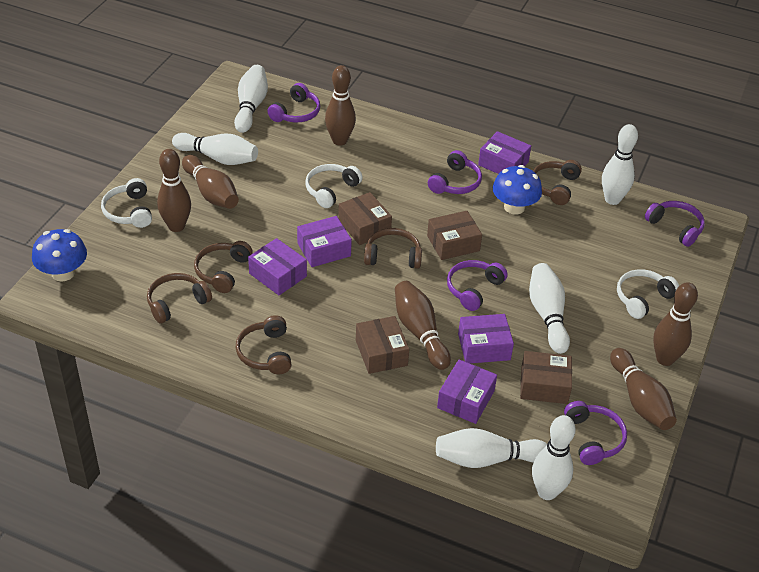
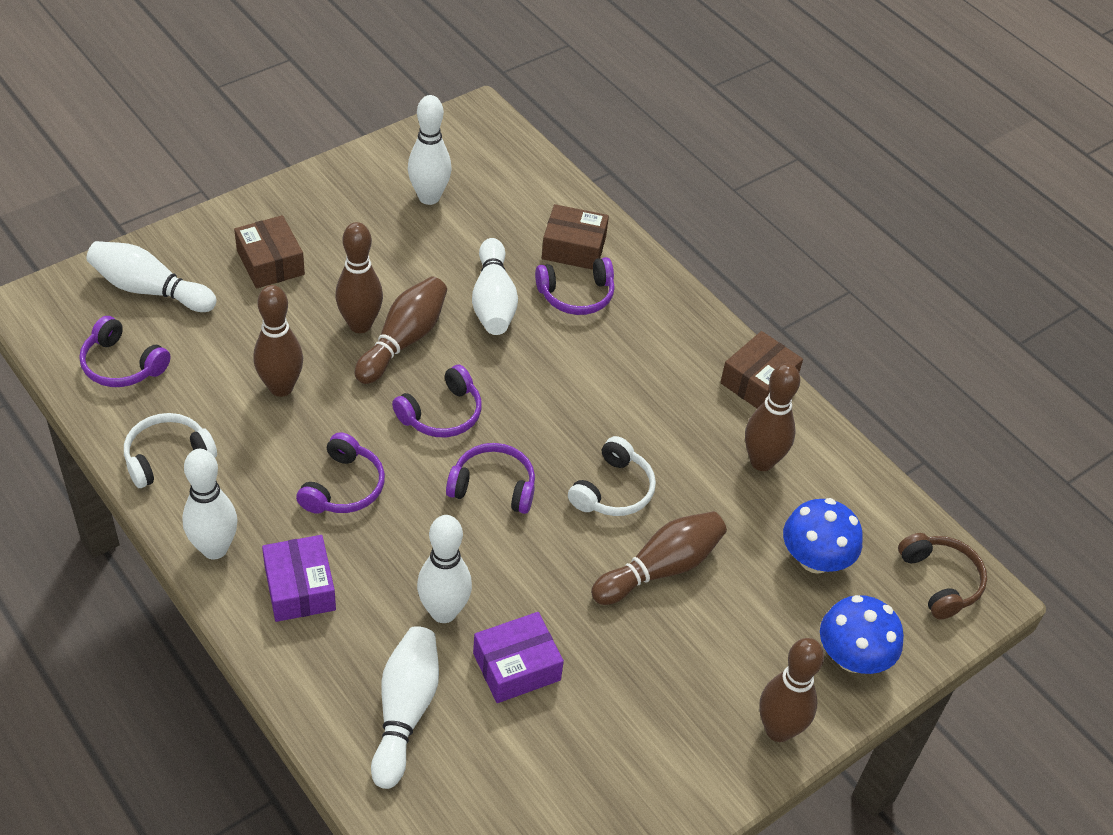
brown box: 4 -> 3
brown headphones: 5 -> 1
purple box: 5 -> 2
white headphones: 3 -> 2

